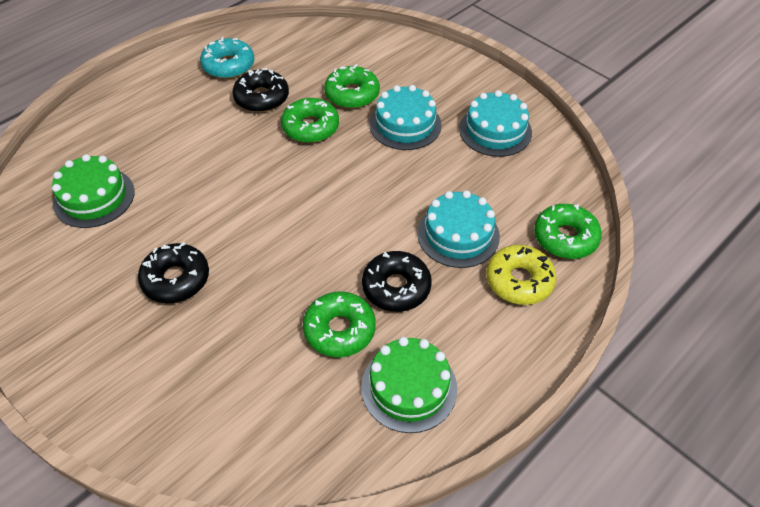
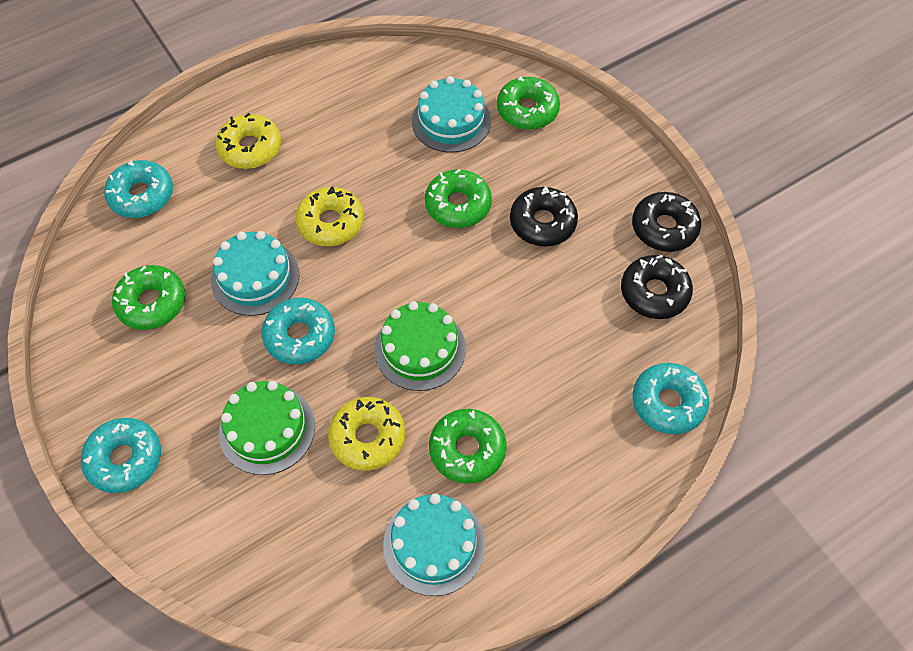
turquoise donut: 1 -> 4
yellow donut: 1 -> 3

